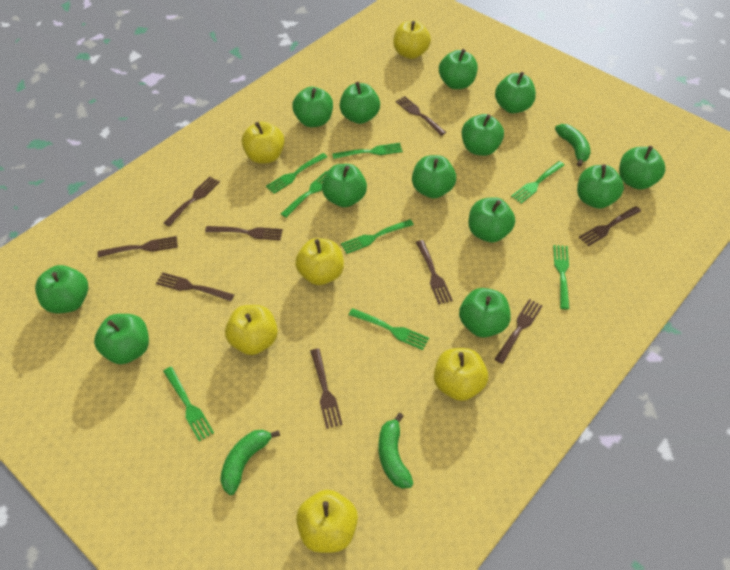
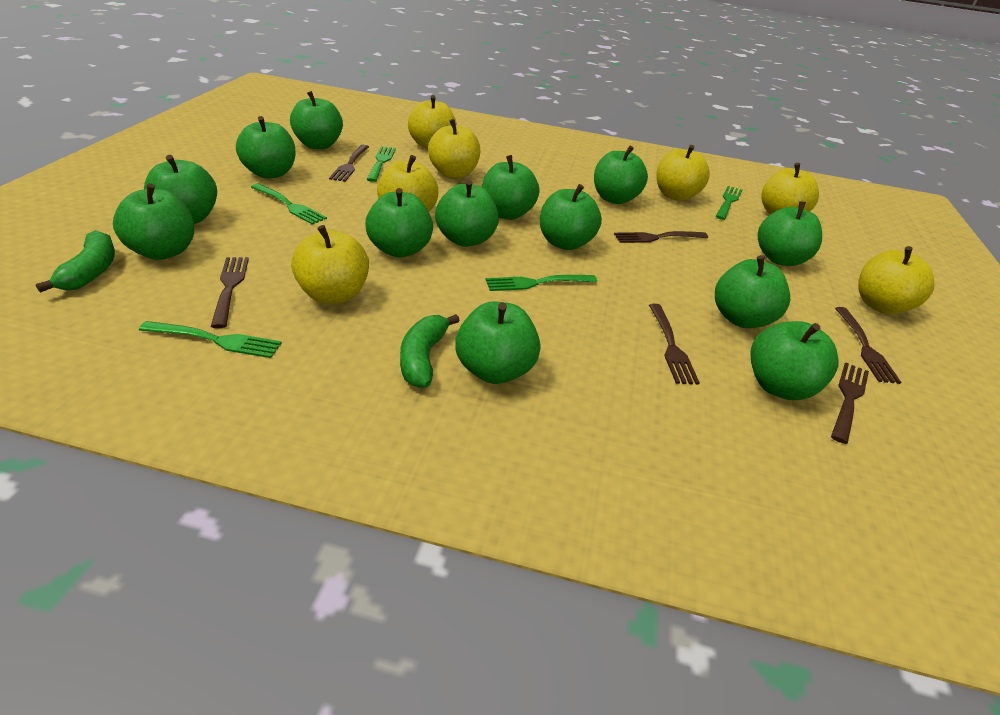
brown fork: 9 -> 6
green banana: 3 -> 2
green fork: 8 -> 5
yellow apple: 6 -> 7

